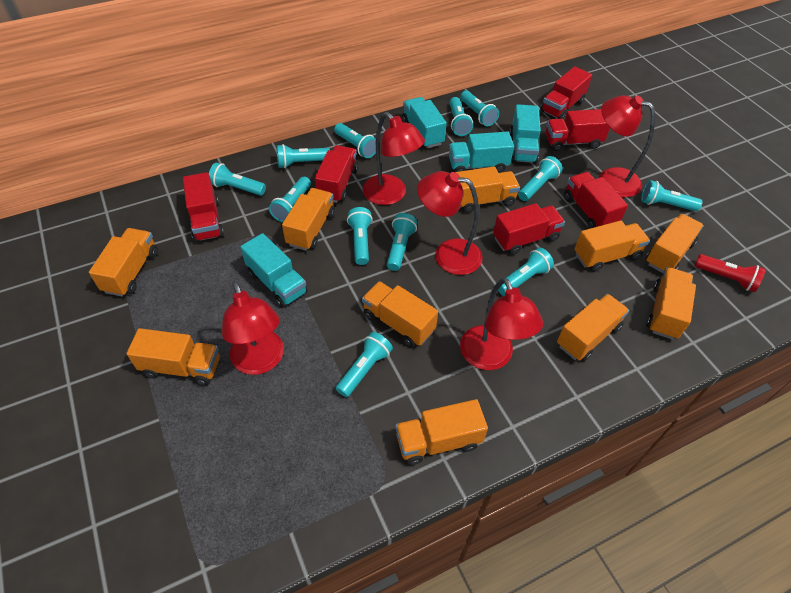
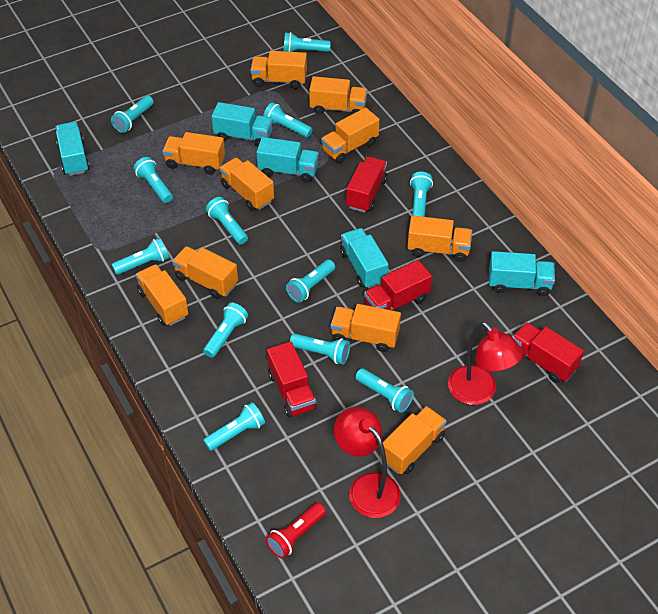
red lamp: 5 -> 2
red truck: 6 -> 4
turquoise truck: 4 -> 5

